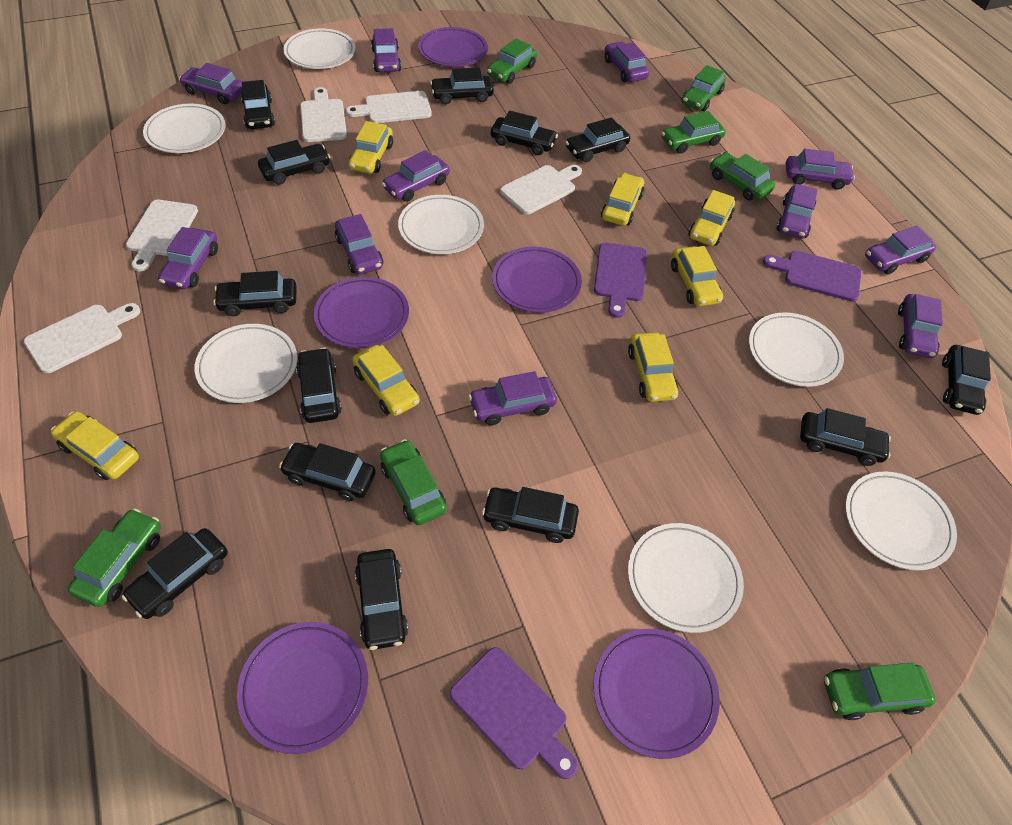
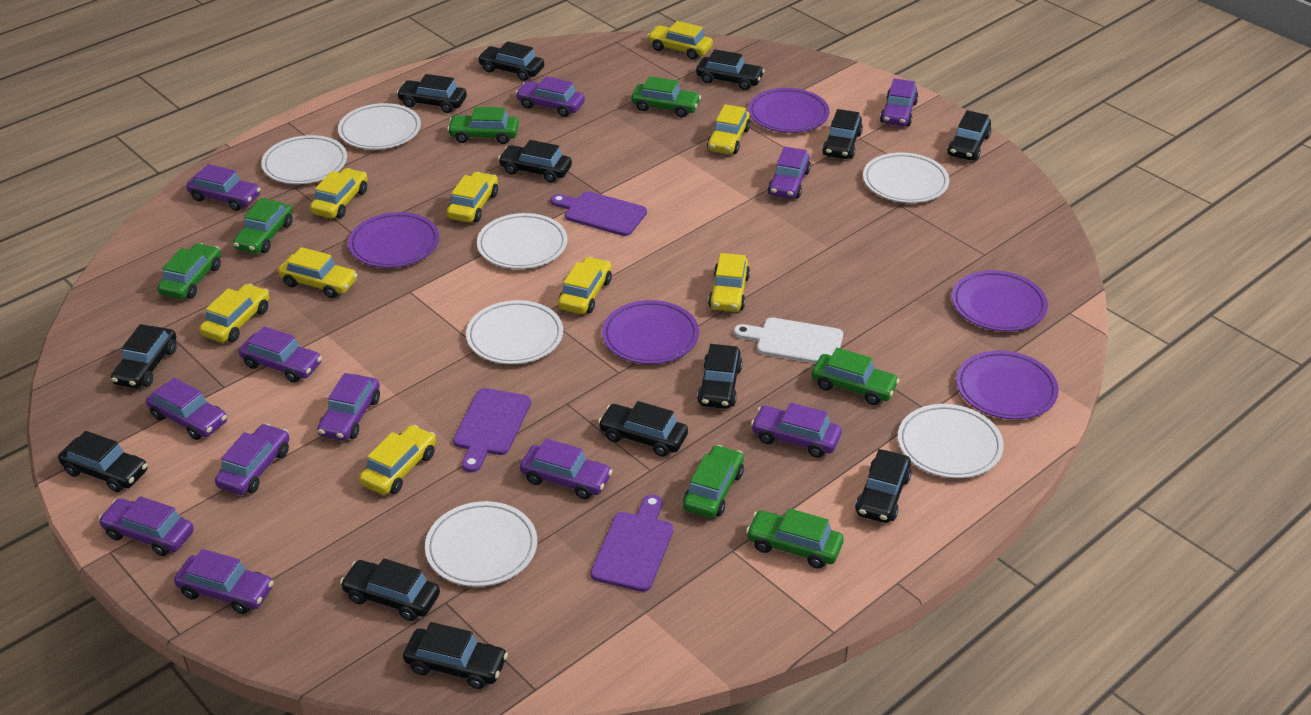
purple car: 11 -> 12
white cutting board: 5 -> 1
yellow car: 7 -> 9

